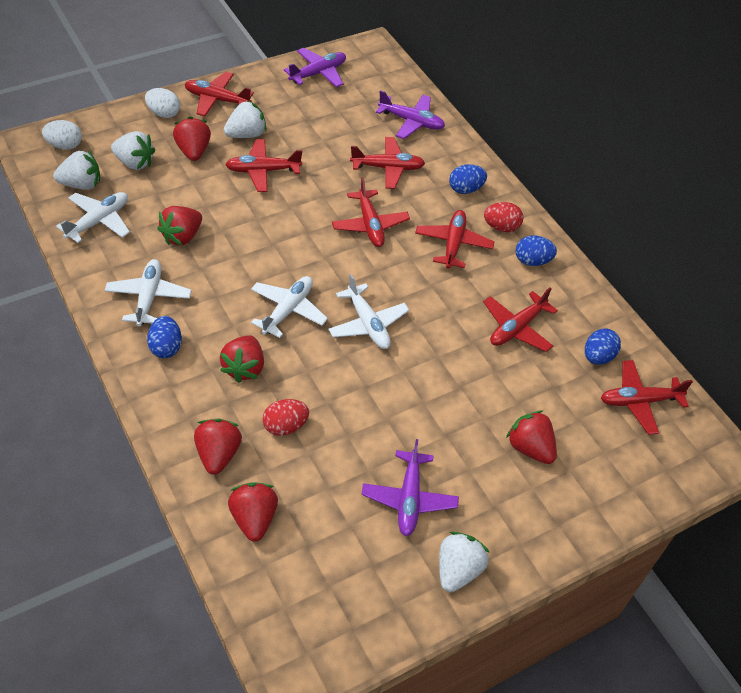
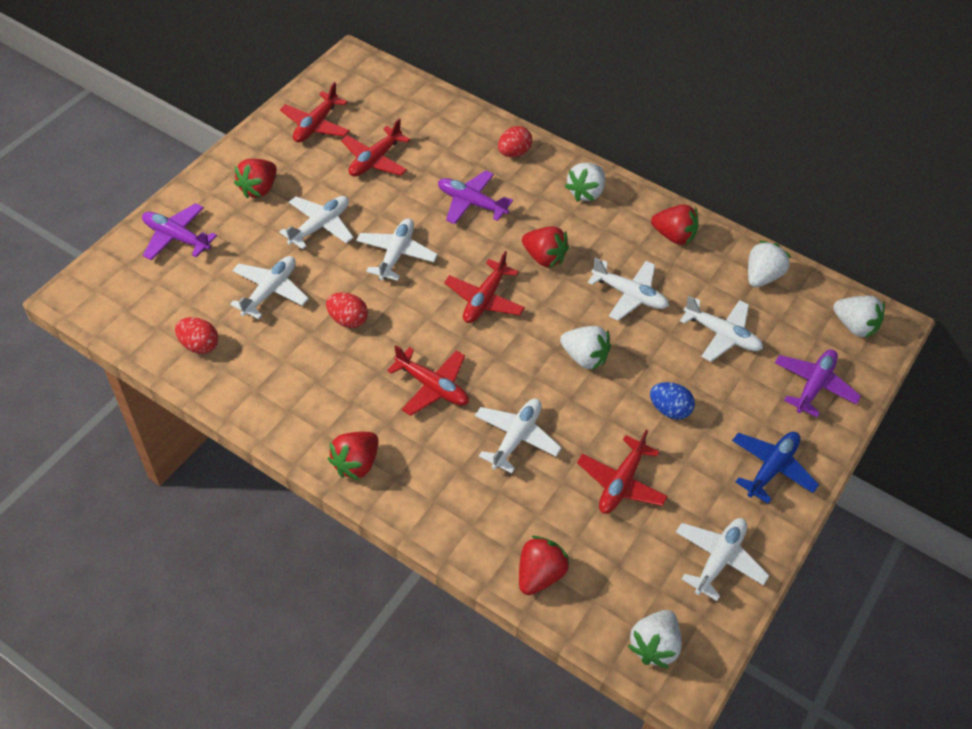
blue egg: 4 -> 1
blue plane: 0 -> 1
red egg: 2 -> 3
red plane: 7 -> 5
red strawberry: 6 -> 5
white egg: 2 -> 0
white plane: 4 -> 7
white strawberry: 4 -> 5

